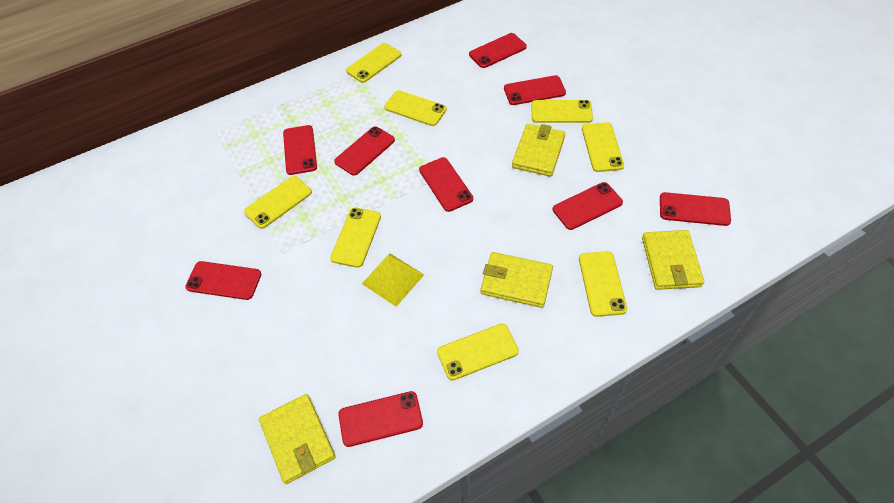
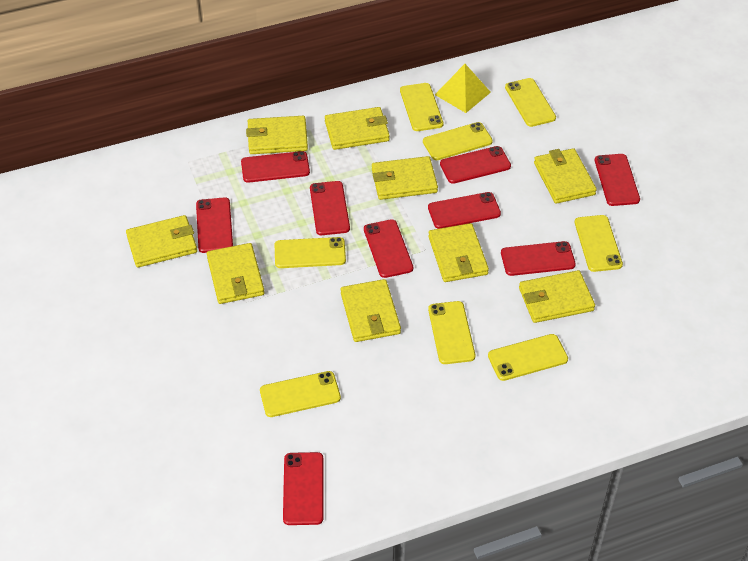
yellow wallet: 4 -> 9

